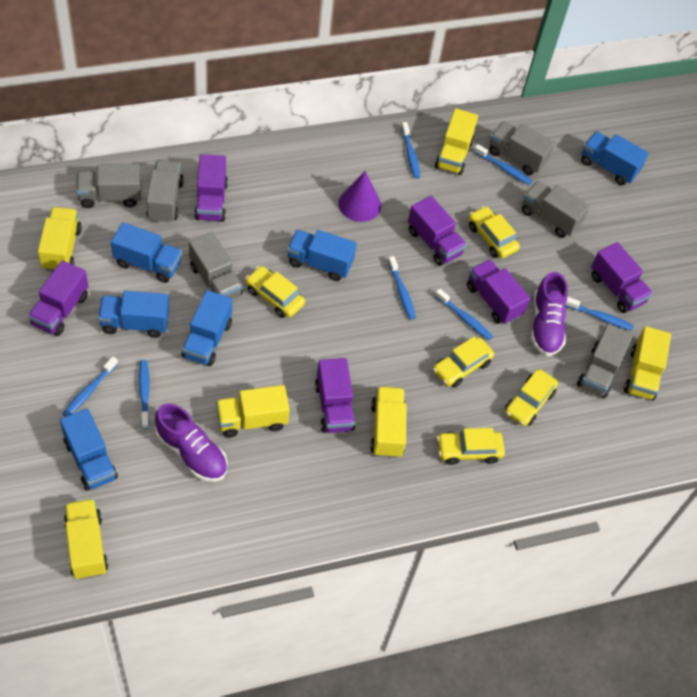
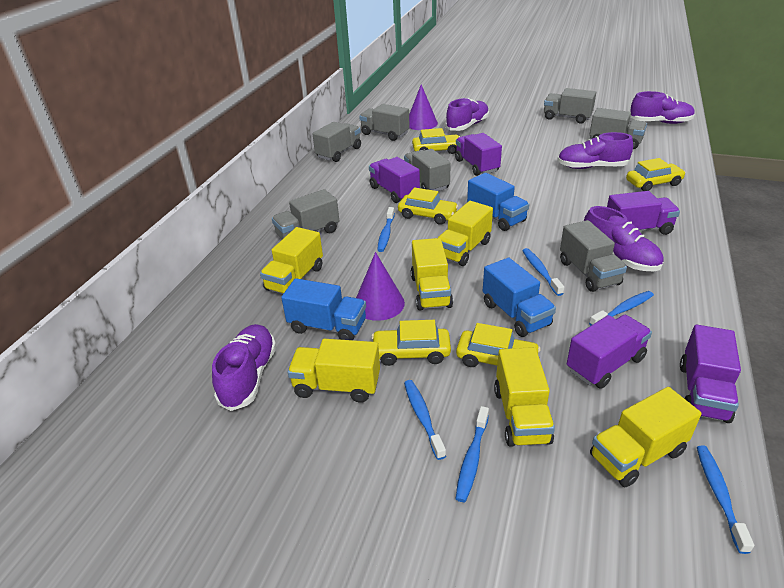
blue toothbrush: 7 -> 6
blue truck: 6 -> 3
grey truck: 6 -> 7
purple cone: 1 -> 2
purple shoe: 2 -> 5
purple truck: 6 -> 5

